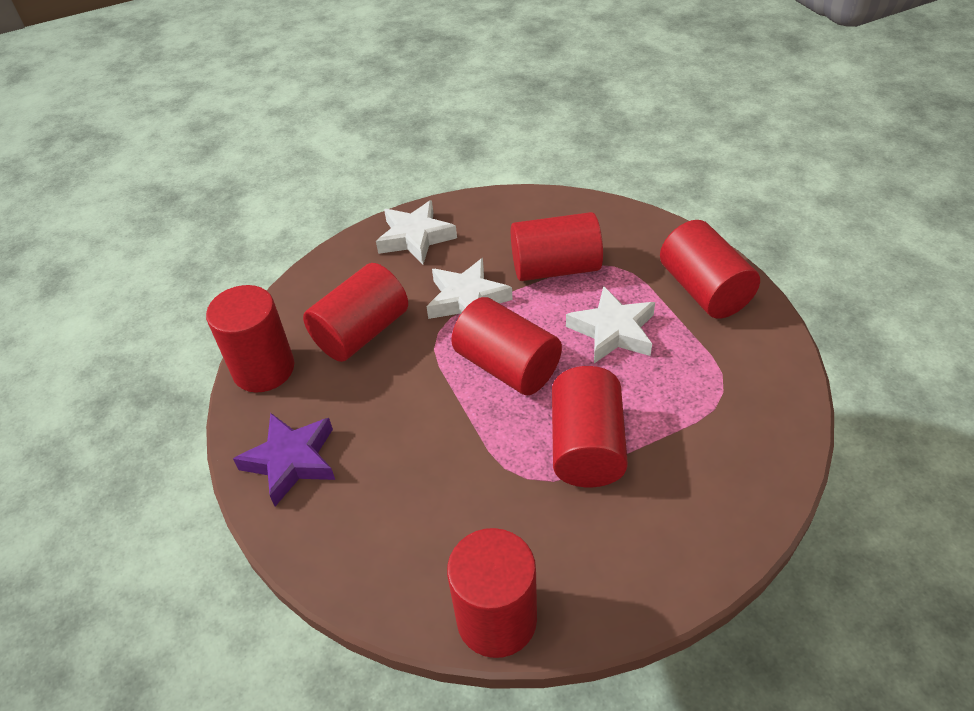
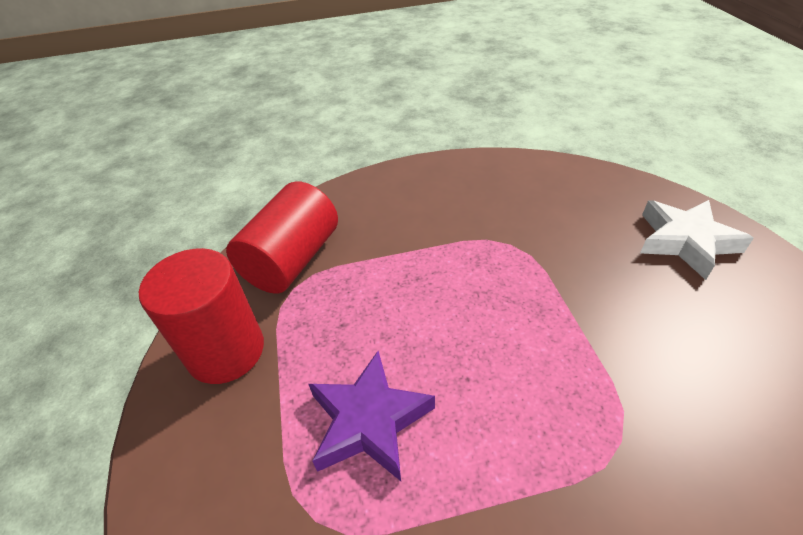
red cylinder: 7 -> 2
white star: 3 -> 1

